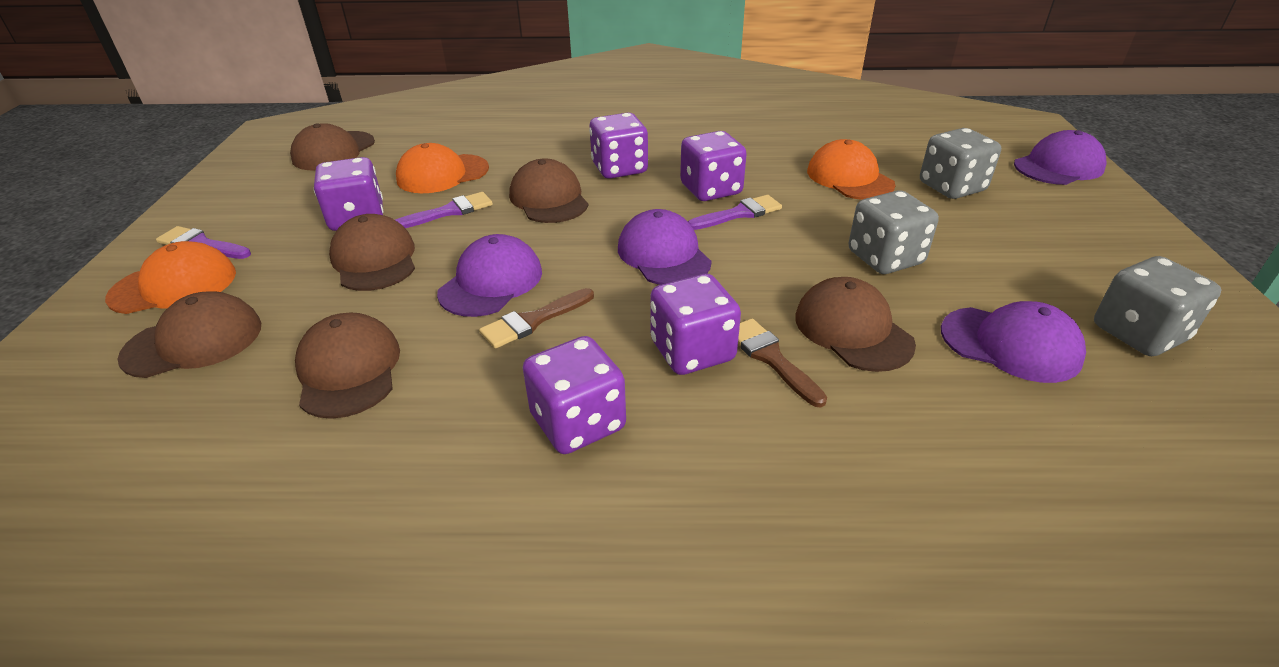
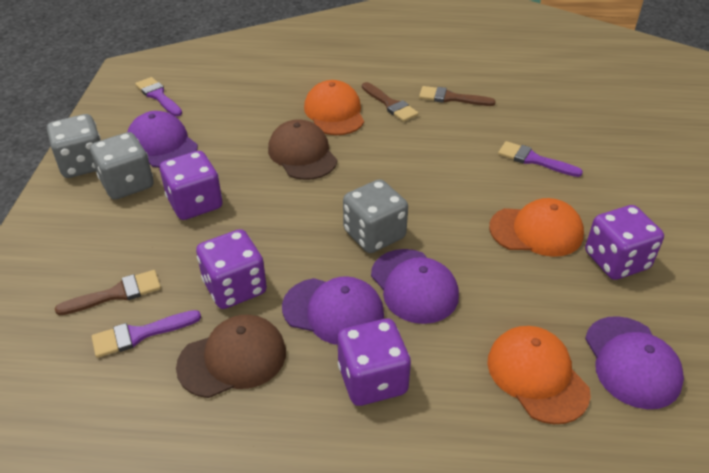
brown brush: 2 -> 3
brown cap: 6 -> 2
purple dice: 5 -> 4

